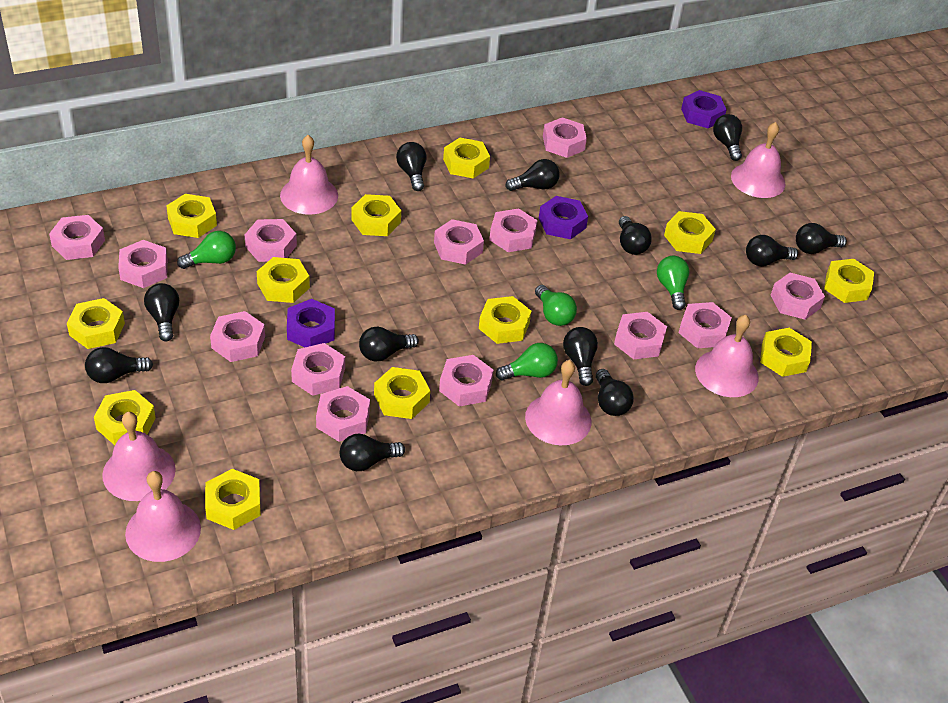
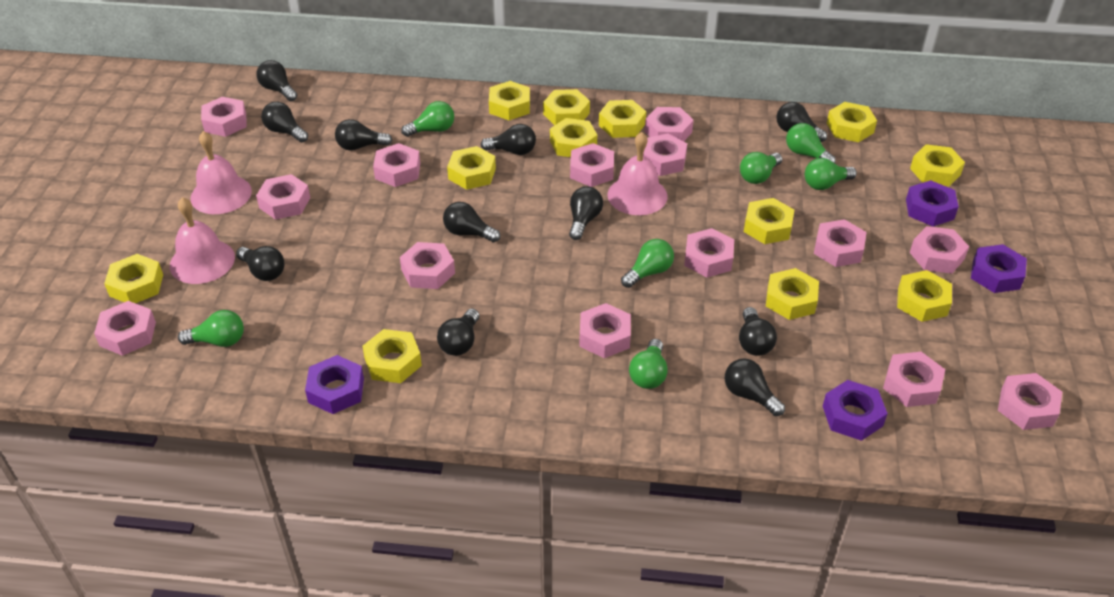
black light bulb: 12 -> 11
green light bulb: 4 -> 7
pink bell: 6 -> 3
pink nut: 13 -> 14
purple nut: 3 -> 4

